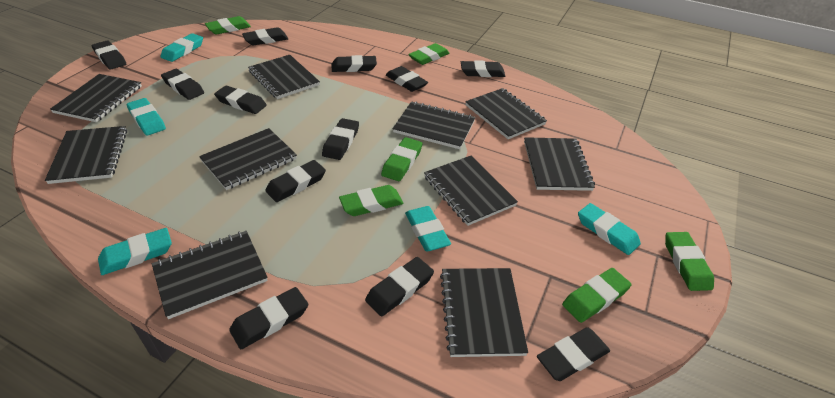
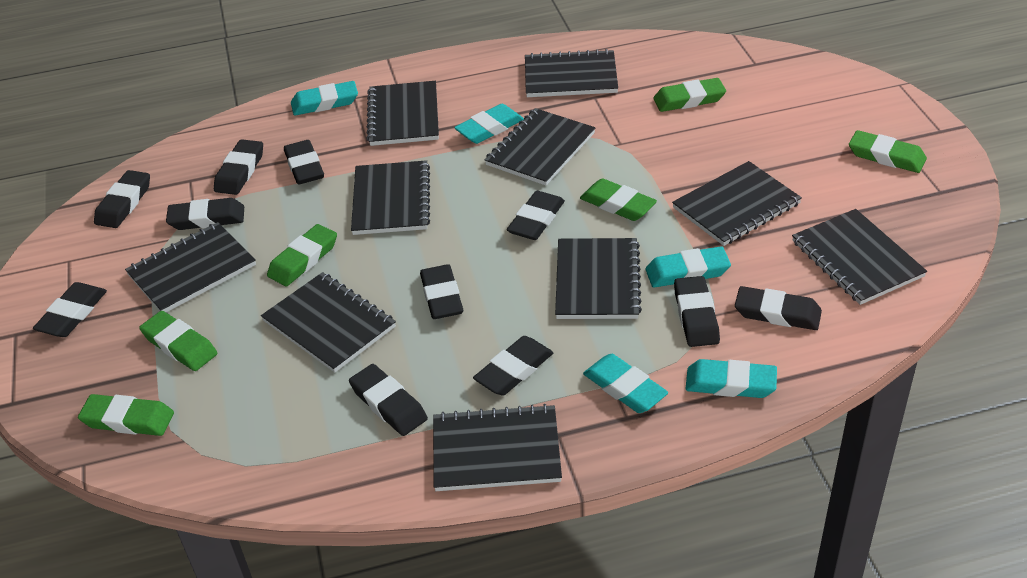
black eraser: 12 -> 11

